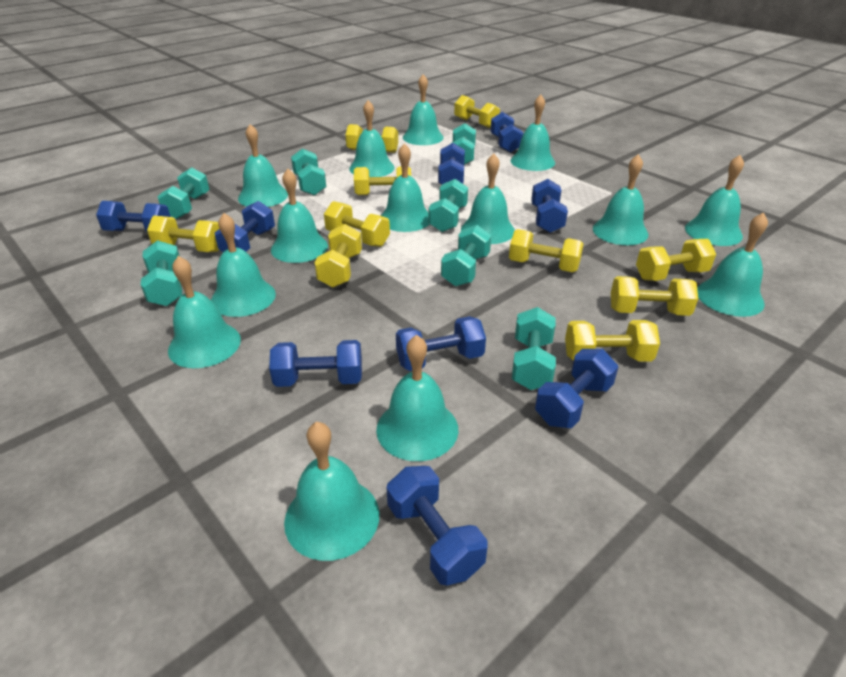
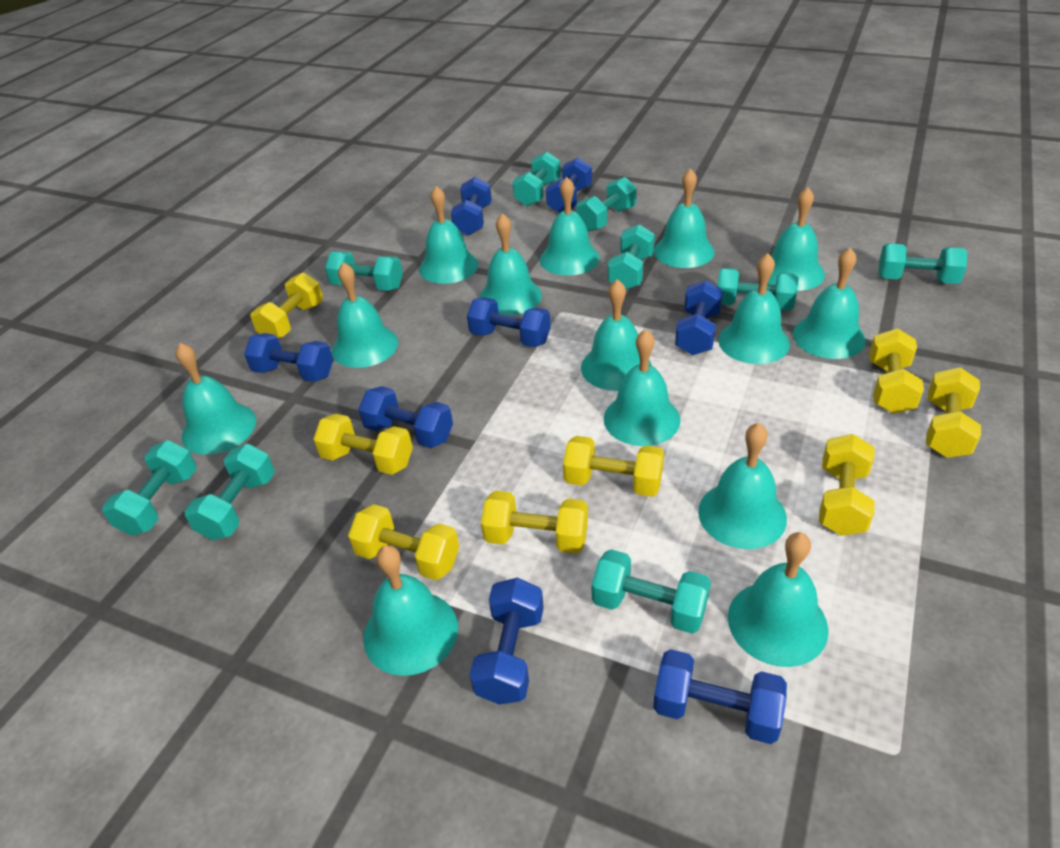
blue dumbbell: 9 -> 8
turquoise dumbbell: 7 -> 9
yellow dumbbell: 10 -> 8

